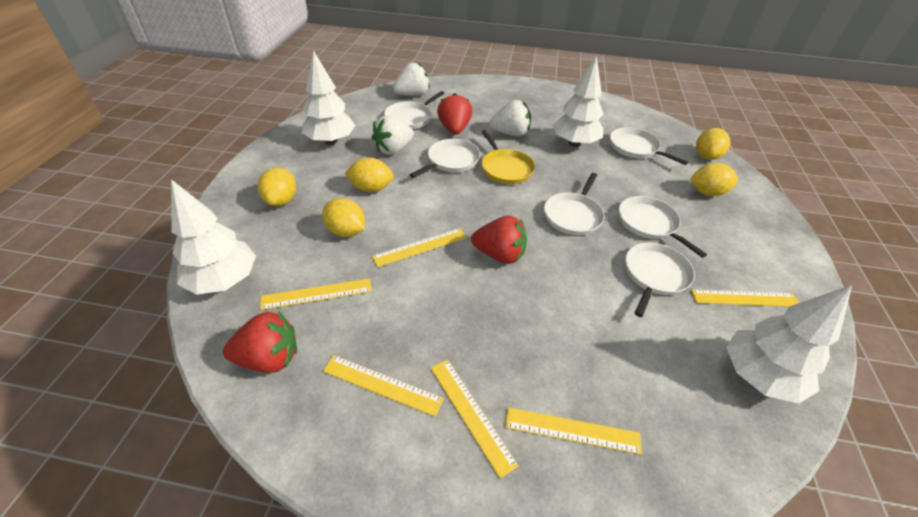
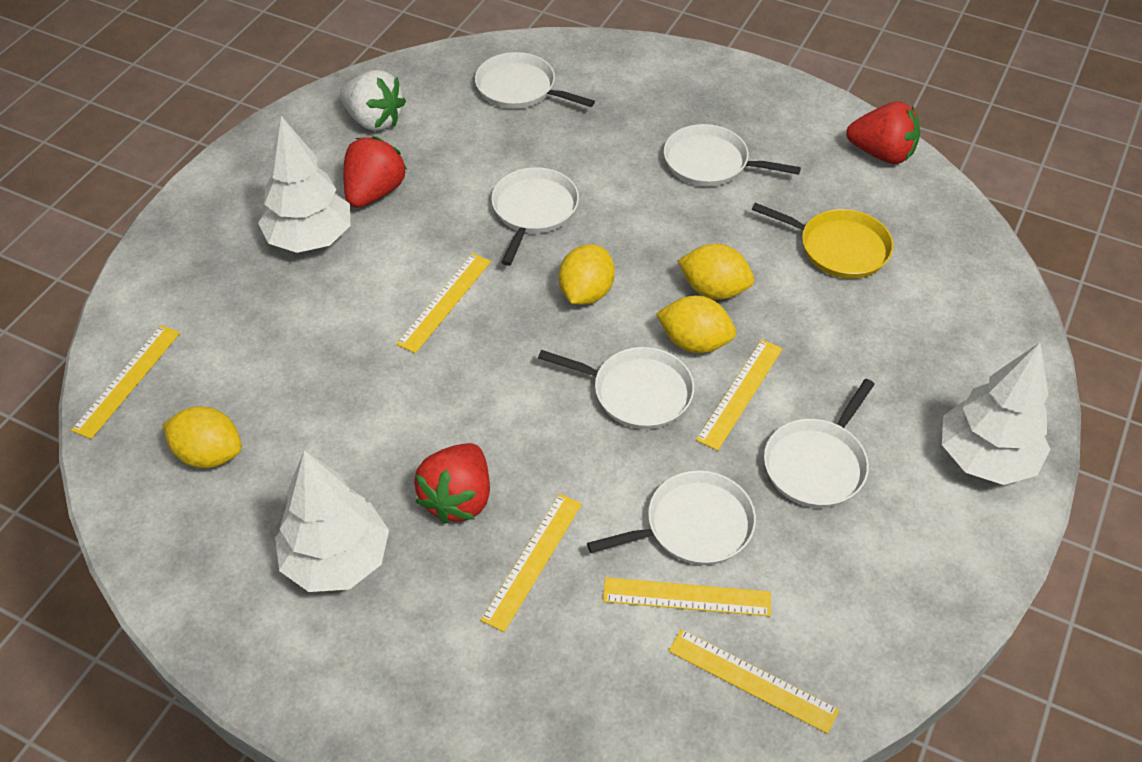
white strawberry: 3 -> 1
white tree: 4 -> 3
yellow lemon: 5 -> 4

